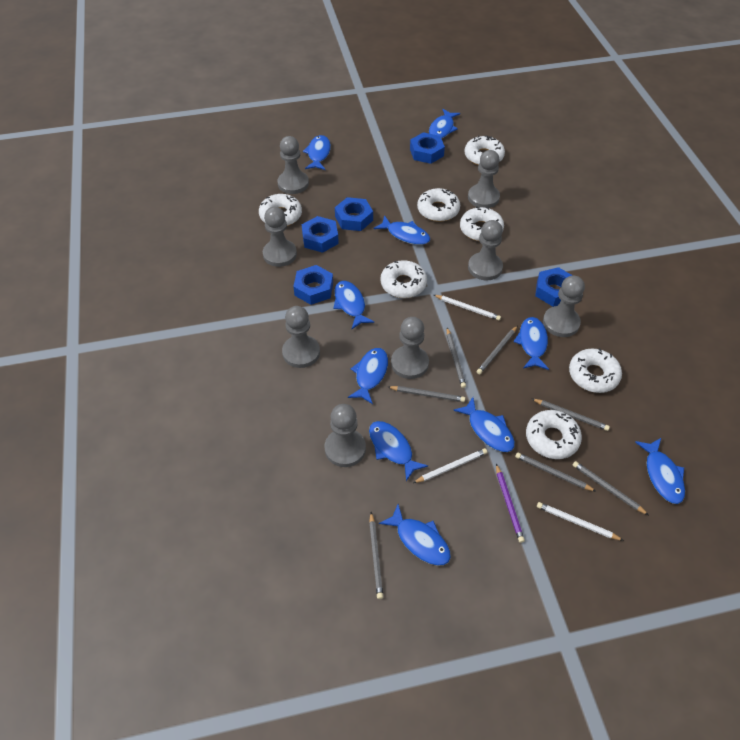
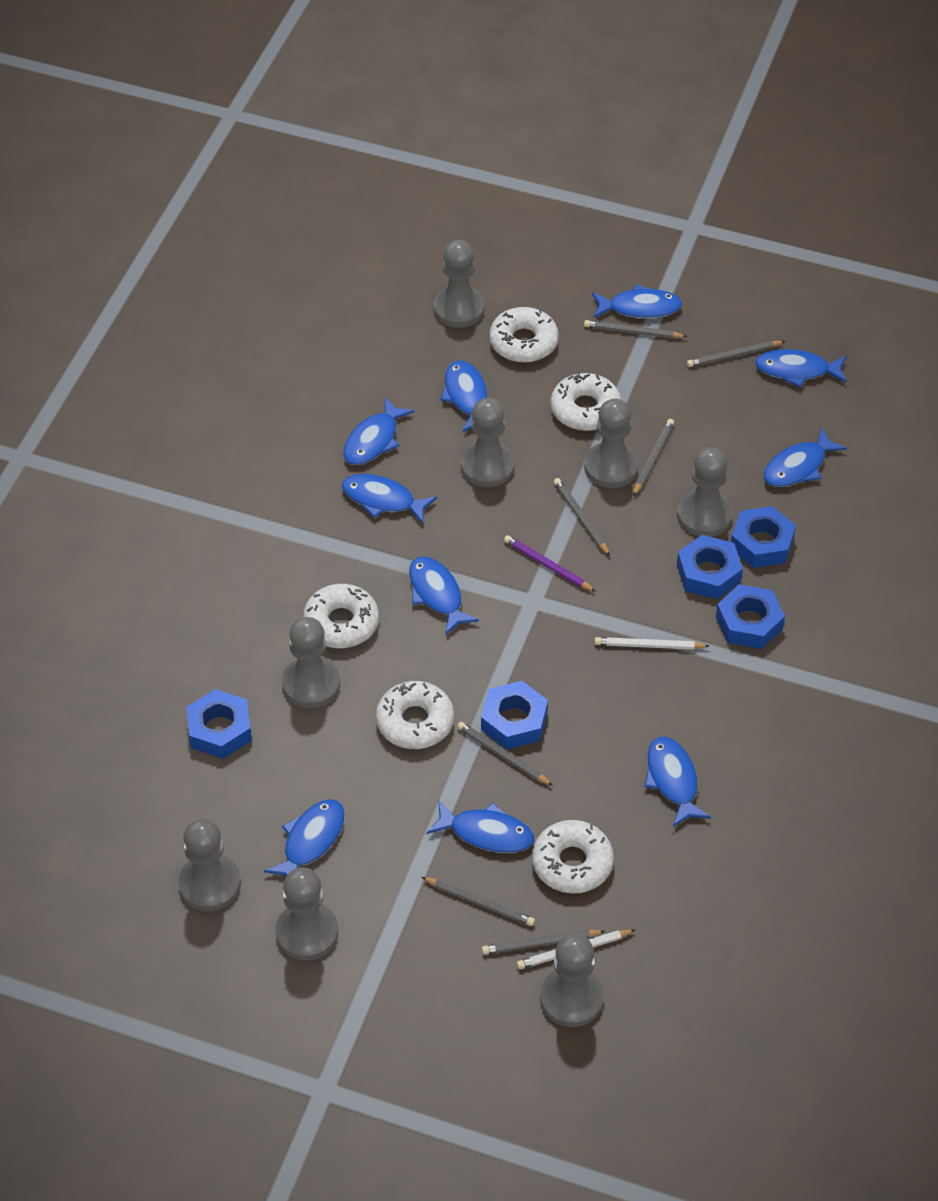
white donut: 7 -> 5
white pencil: 3 -> 2

